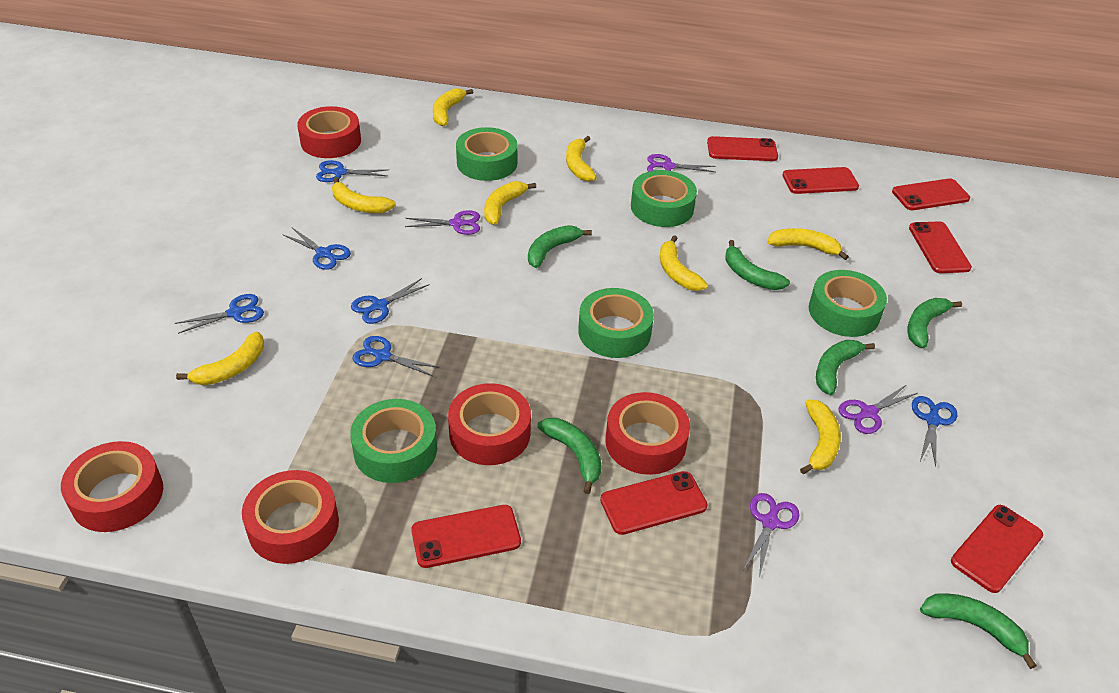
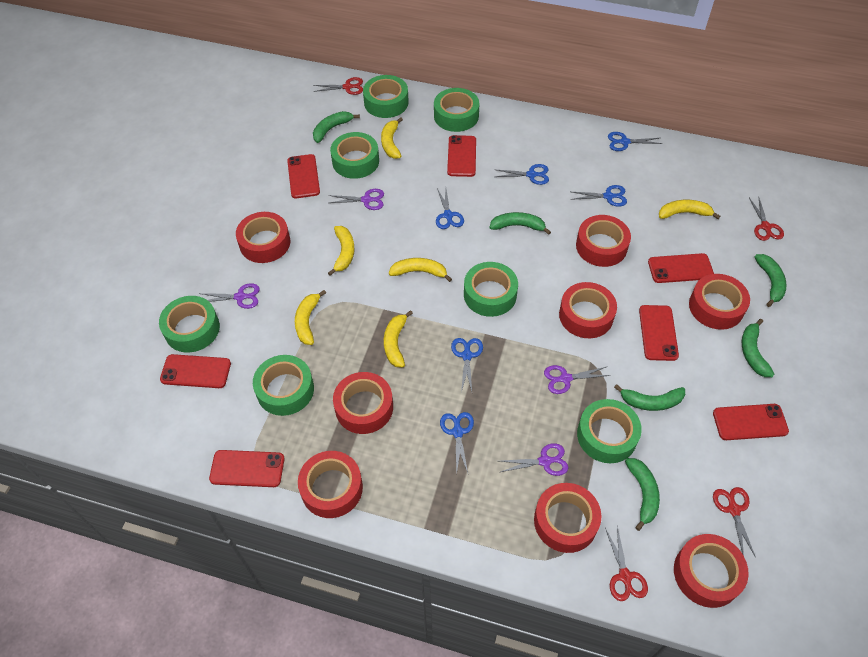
green tape: 5 -> 7
red scissors: 0 -> 4
red tape: 5 -> 8
yellow banana: 8 -> 6

